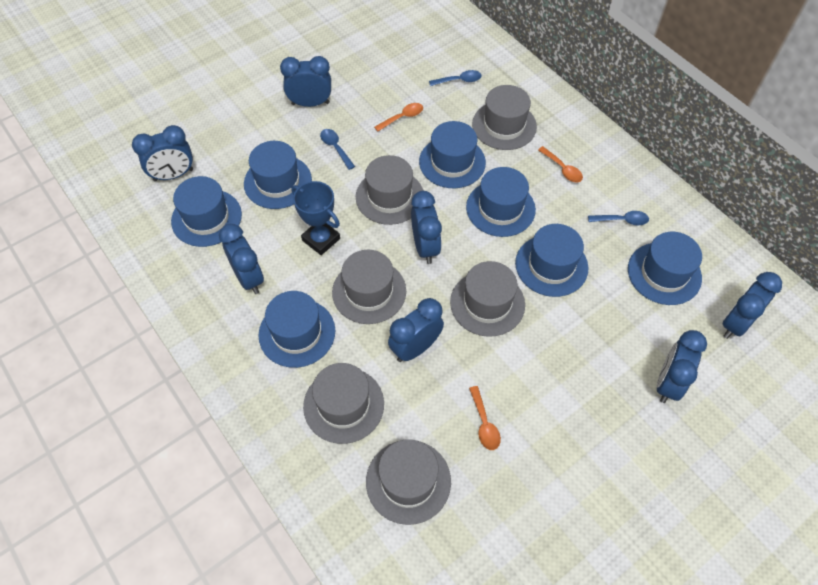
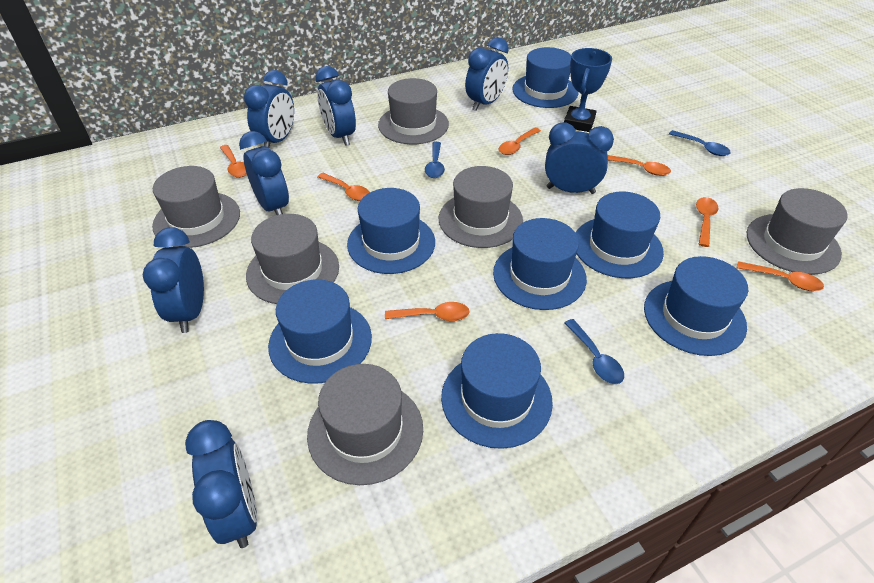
orange spoon: 3 -> 7

